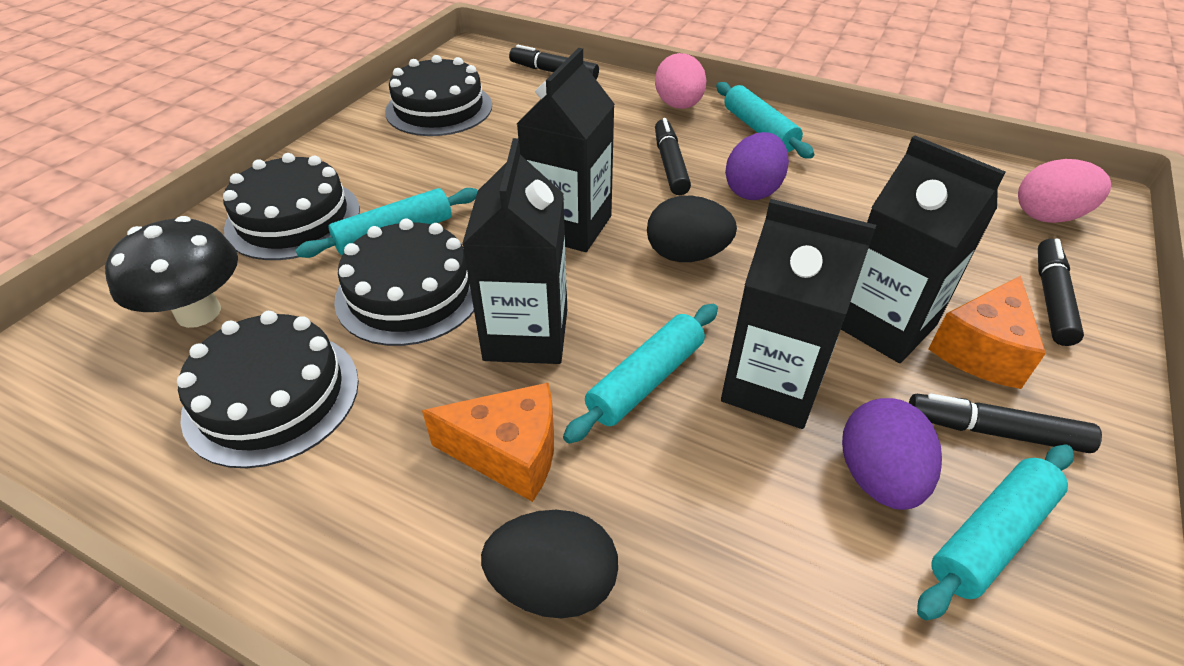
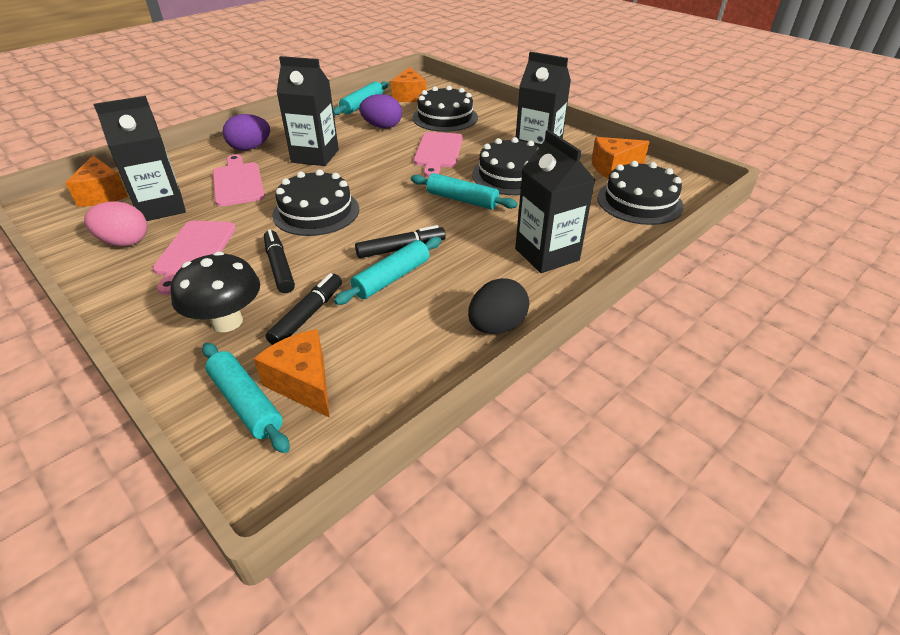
black egg: 2 -> 1
black marker: 4 -> 3
orange cheese: 2 -> 4
pink cutting board: 0 -> 3
pink egg: 2 -> 1

